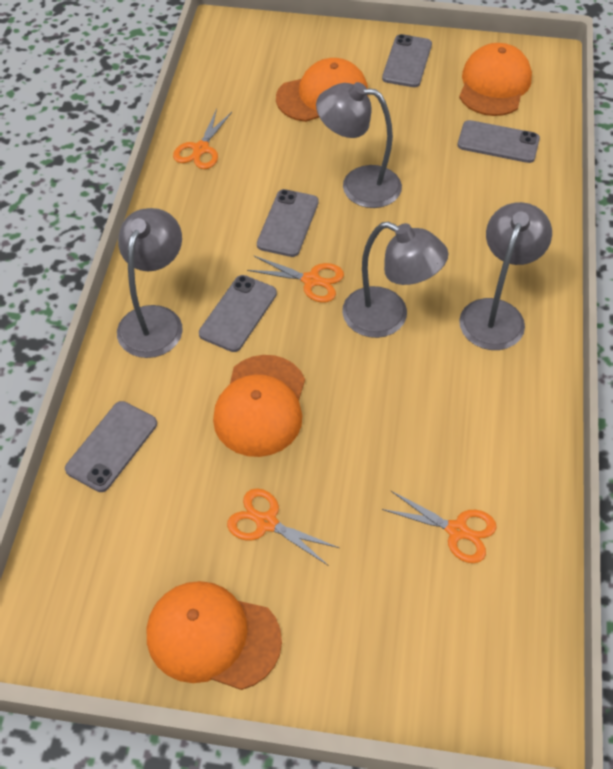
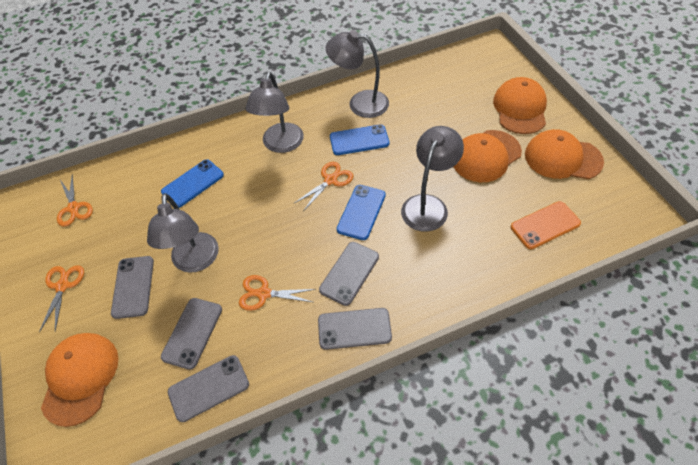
blue phone: 0 -> 3
orange phone: 0 -> 1

